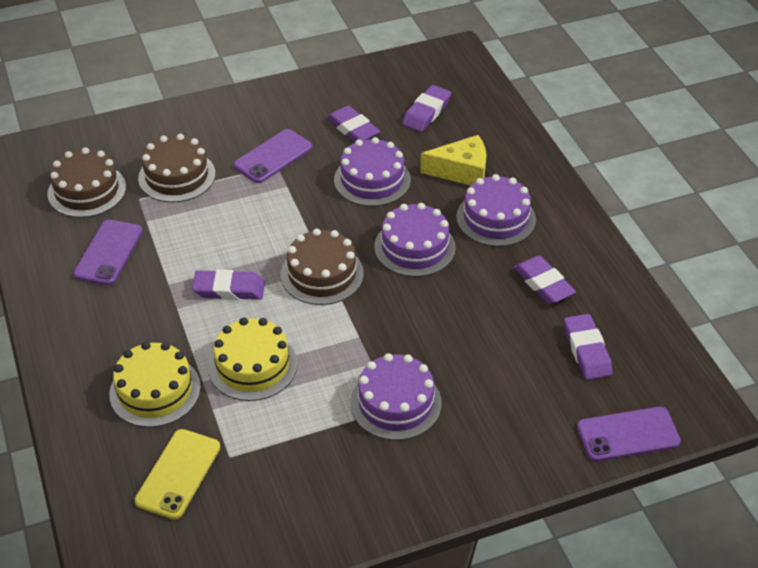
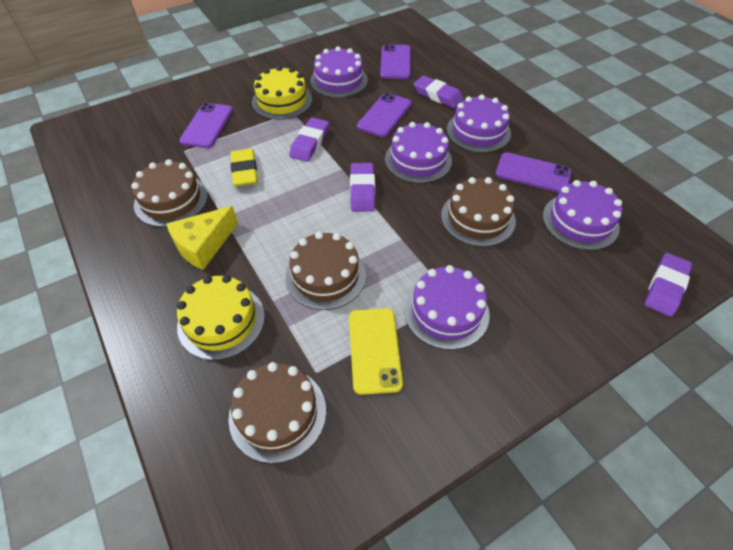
brown cake: 3 -> 4
purple cake: 4 -> 5
purple eraser: 5 -> 4
purple phone: 3 -> 4
yellow eraser: 0 -> 1

